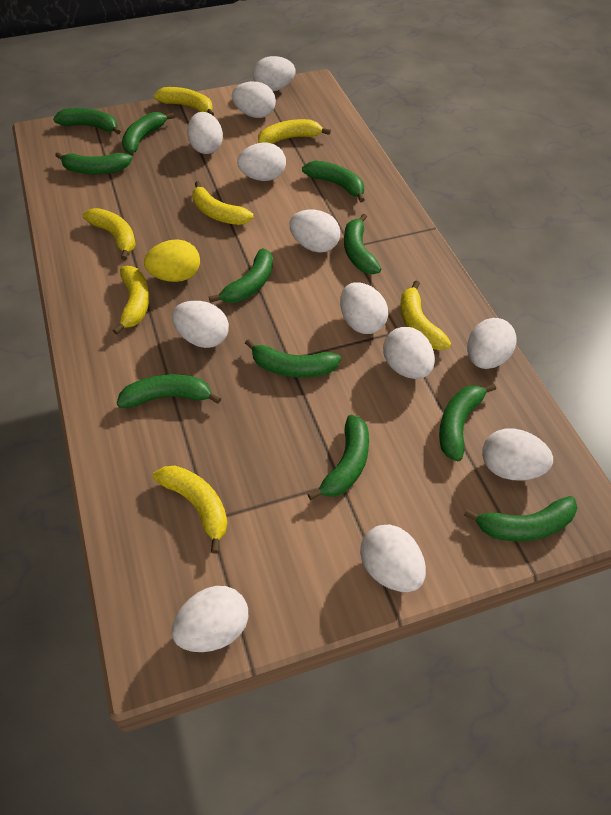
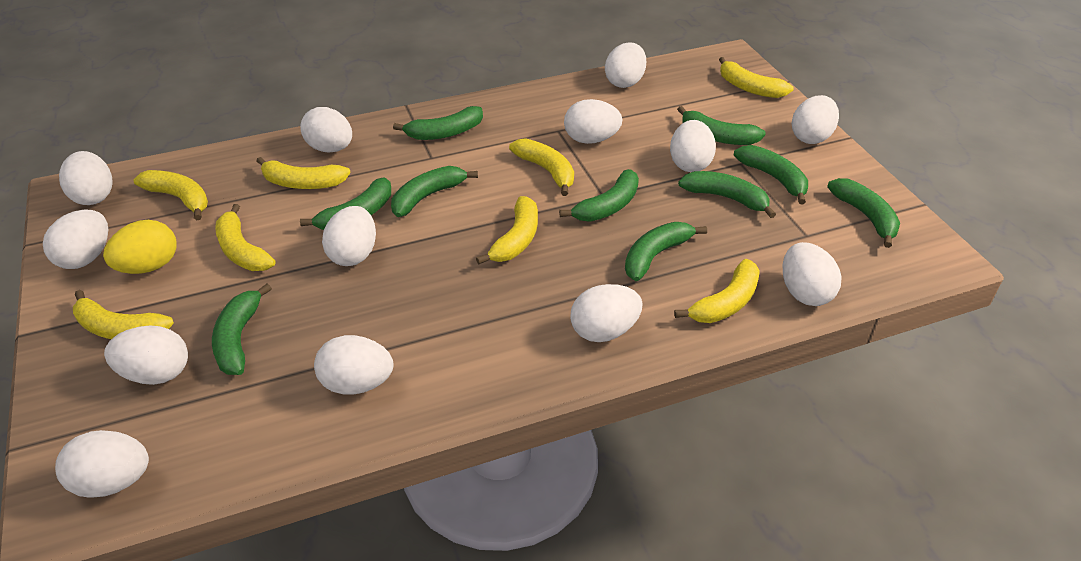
green banana: 11 -> 10
white egg: 12 -> 13
yellow banana: 7 -> 8

